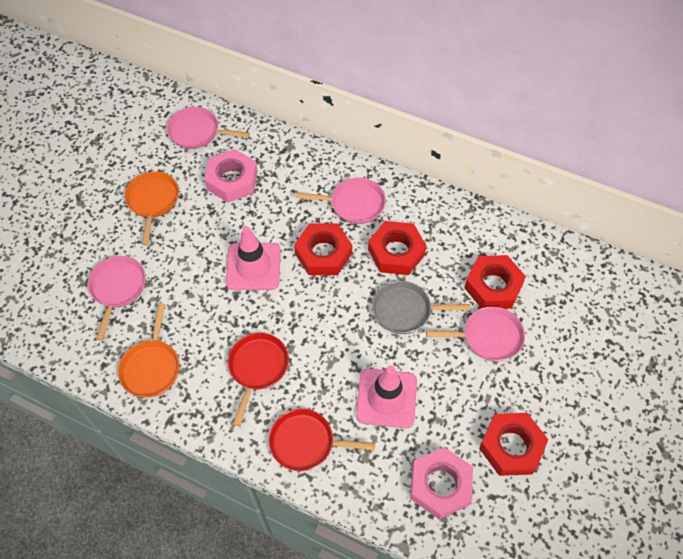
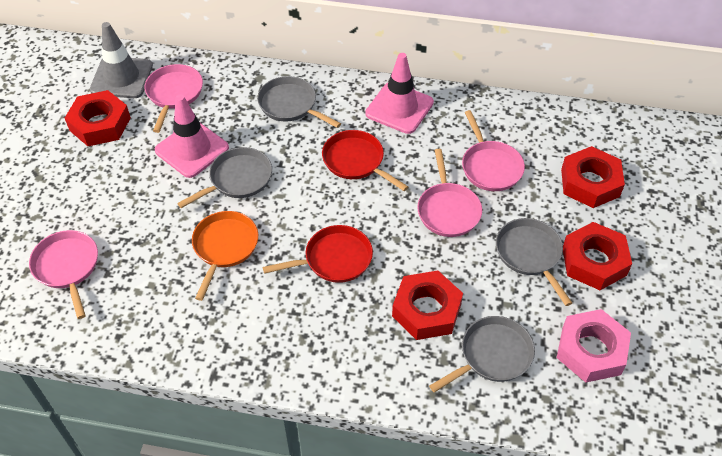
grey pan: 1 -> 4
grey traffic cone: 0 -> 1
orange pan: 2 -> 1
pink nut: 2 -> 1

